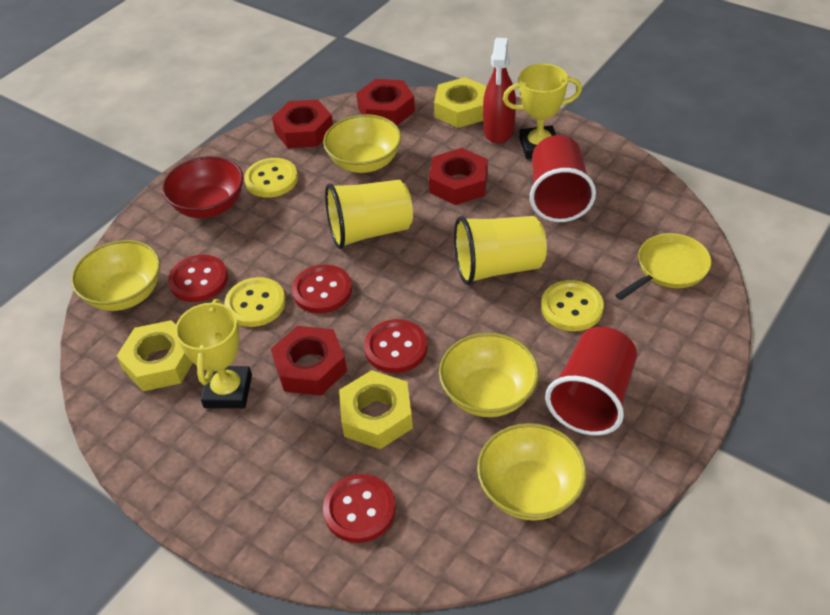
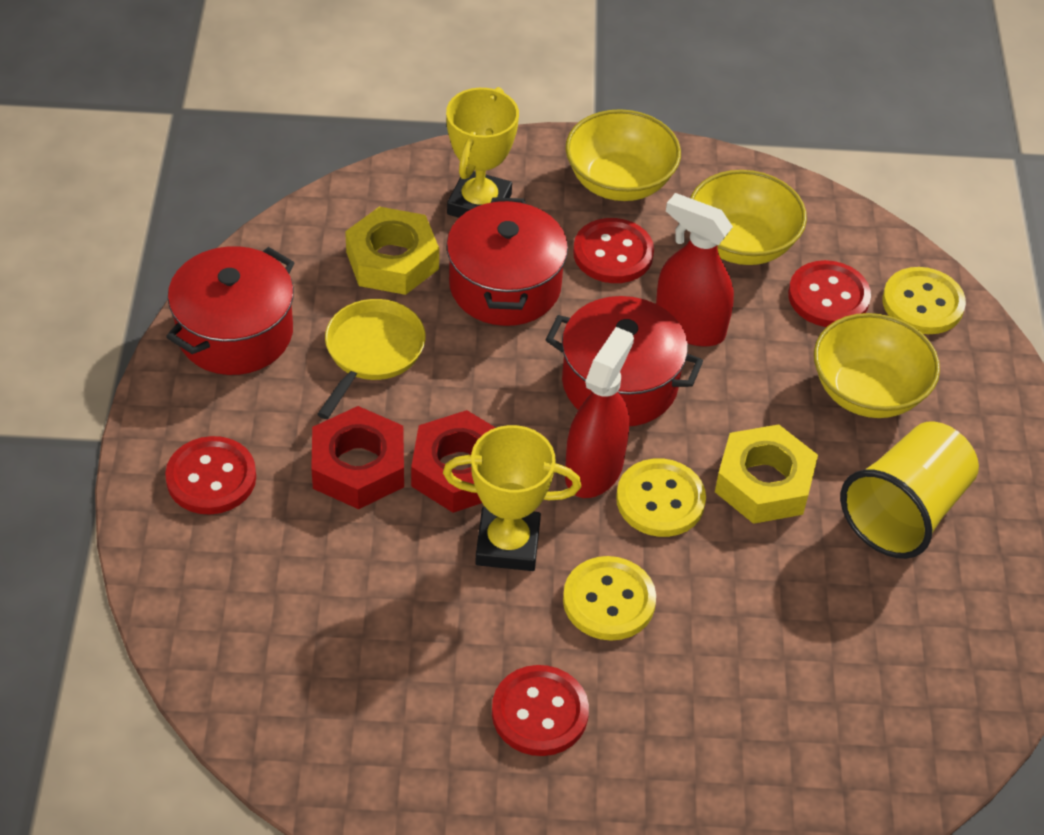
red bowl: 1 -> 0
red cup: 2 -> 0
red nut: 4 -> 2
red pot: 0 -> 3
red spray bottle: 1 -> 2
yellow bowl: 4 -> 3
yellow cup: 2 -> 1
yellow nut: 3 -> 2

